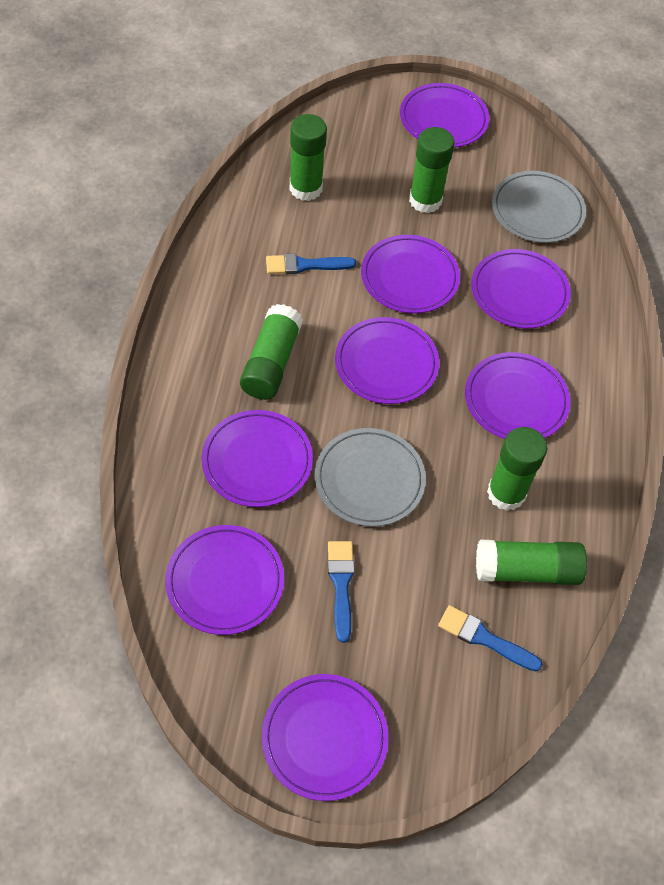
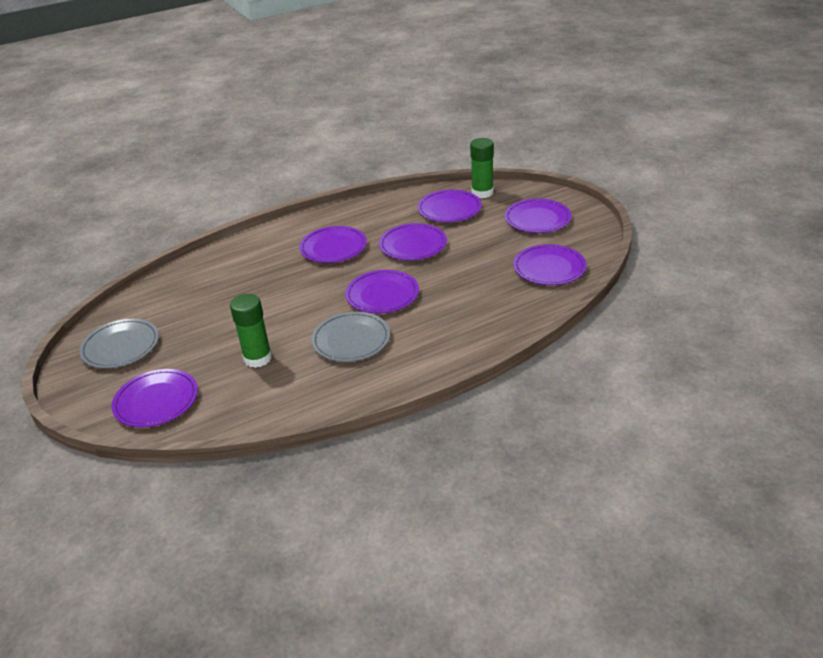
blue brush: 3 -> 0
green glue stick: 5 -> 2
purple plate: 8 -> 7

